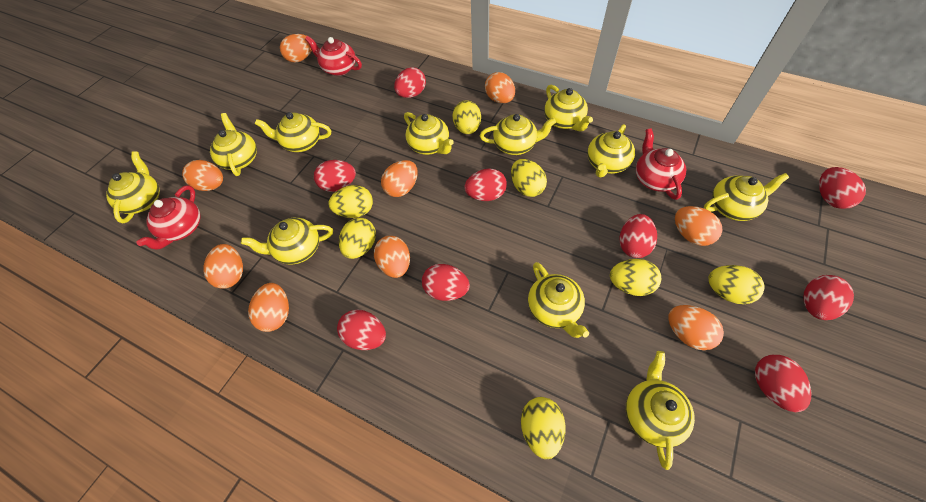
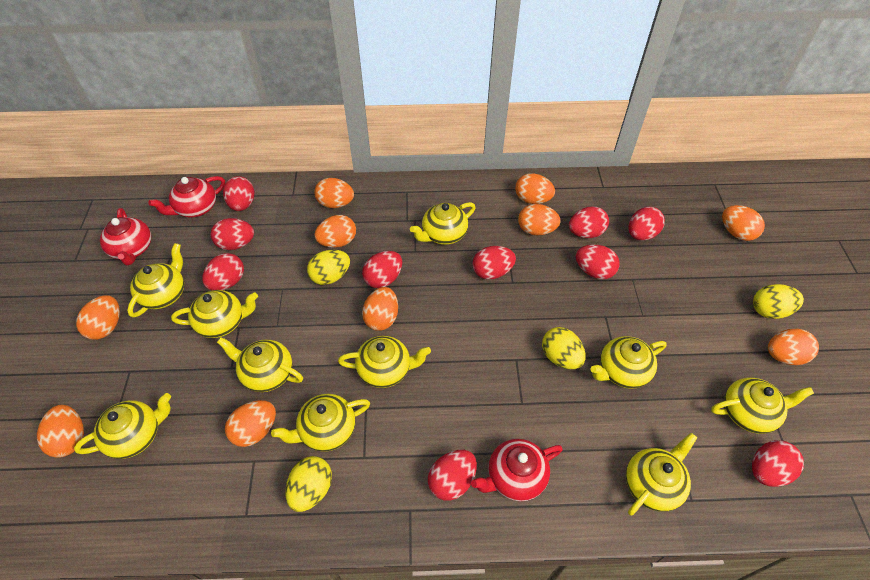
orange egg: 9 -> 10
red egg: 9 -> 10
yellow egg: 7 -> 4
yellow teapot: 11 -> 10

